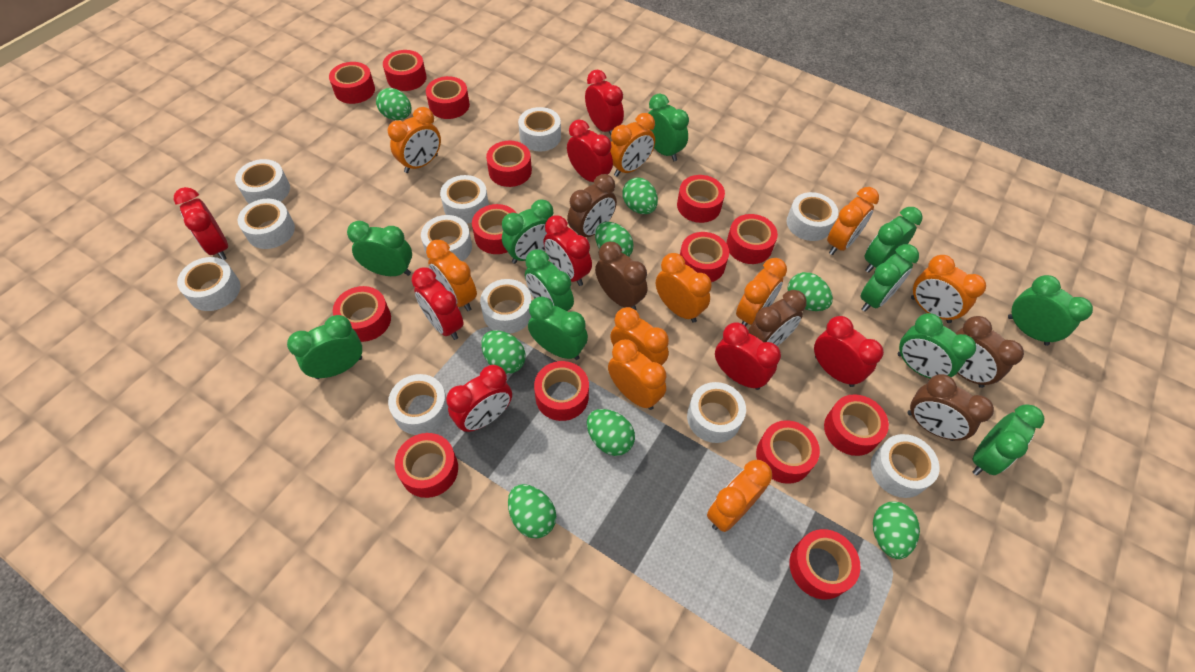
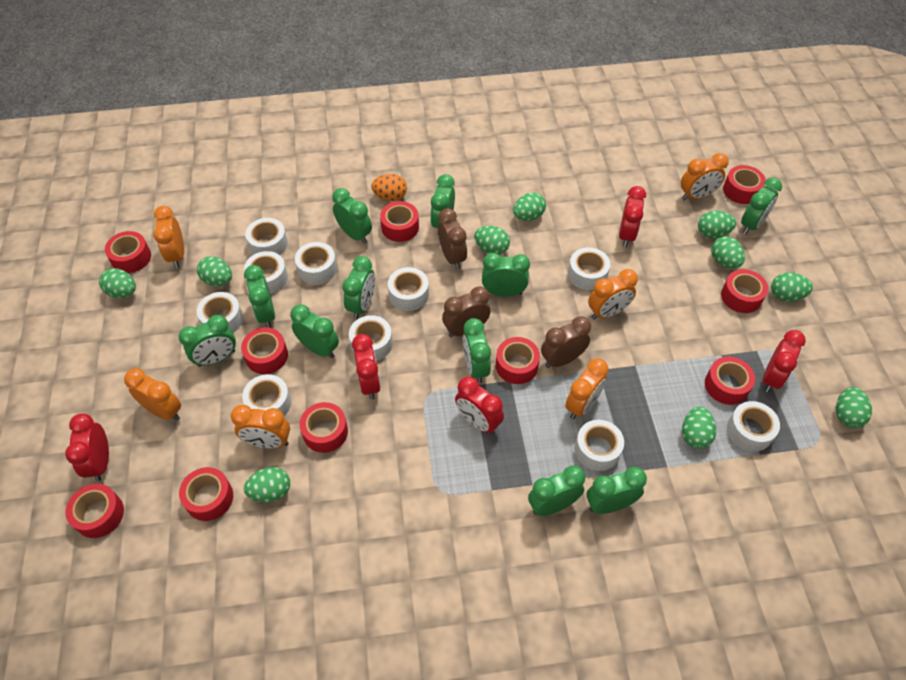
brown clock: 5 -> 3
green egg: 8 -> 10
orange clock: 10 -> 6
orange egg: 0 -> 1
red clock: 8 -> 5
red tape: 14 -> 10
white tape: 11 -> 10

